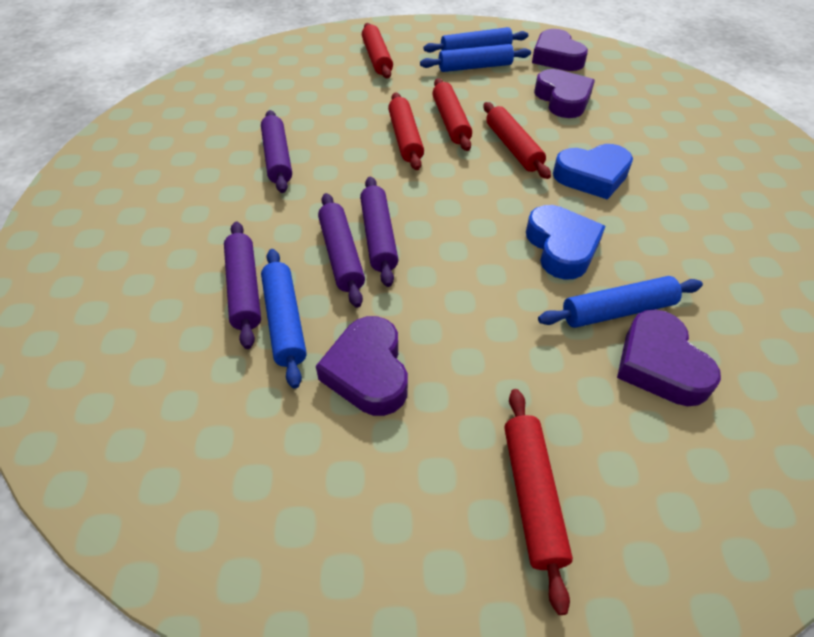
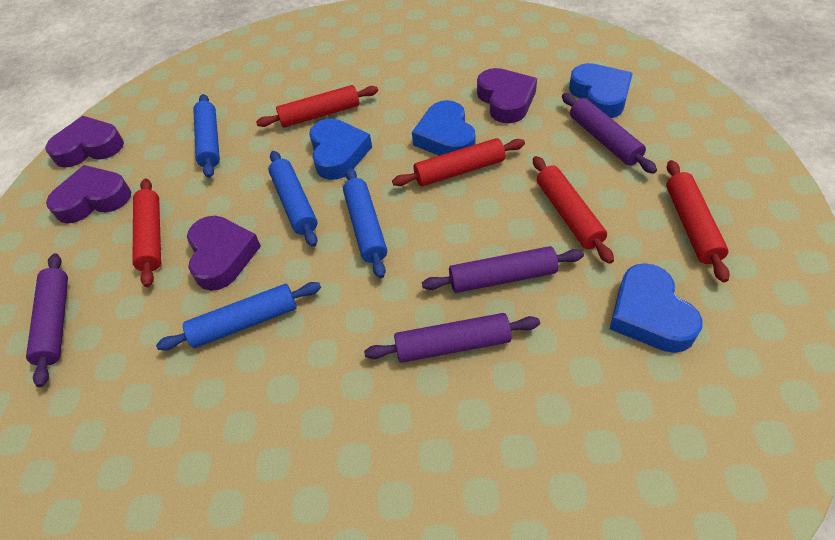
blue heart: 2 -> 4

